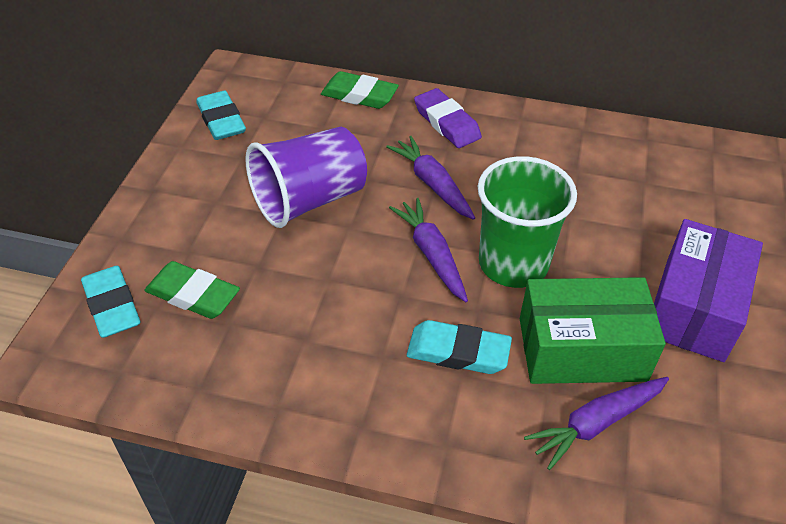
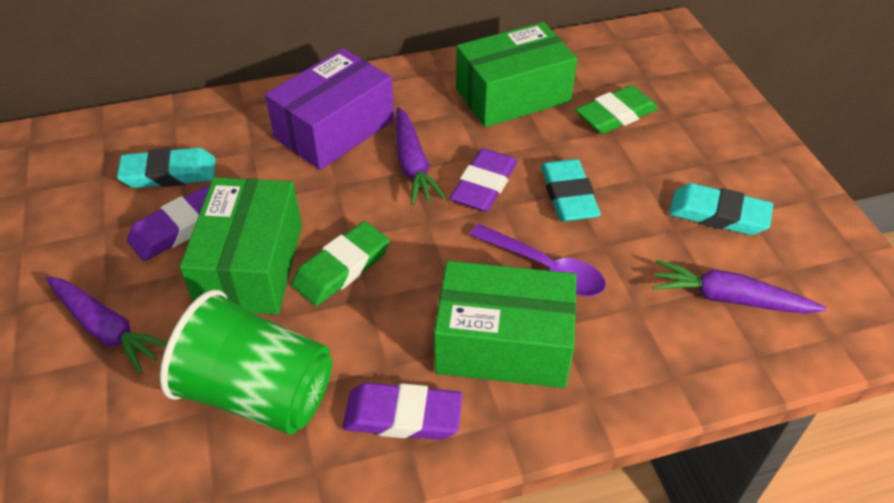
green box: 1 -> 3
purple cup: 1 -> 0
purple eraser: 1 -> 3
purple spoon: 0 -> 1

